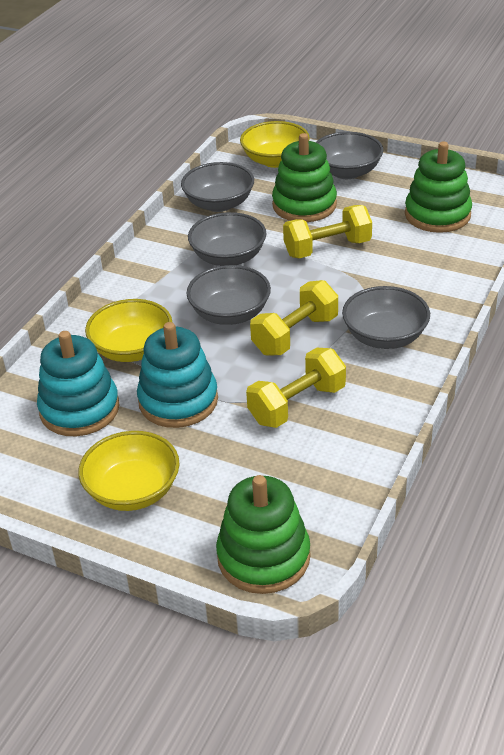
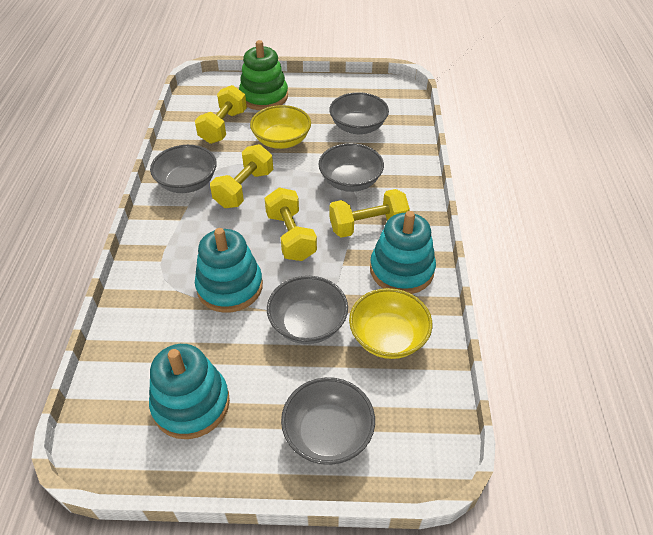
green stacking toy: 3 -> 1
turquoise stacking toy: 2 -> 3
yellow bowl: 3 -> 2
yellow dumbbell: 3 -> 4

